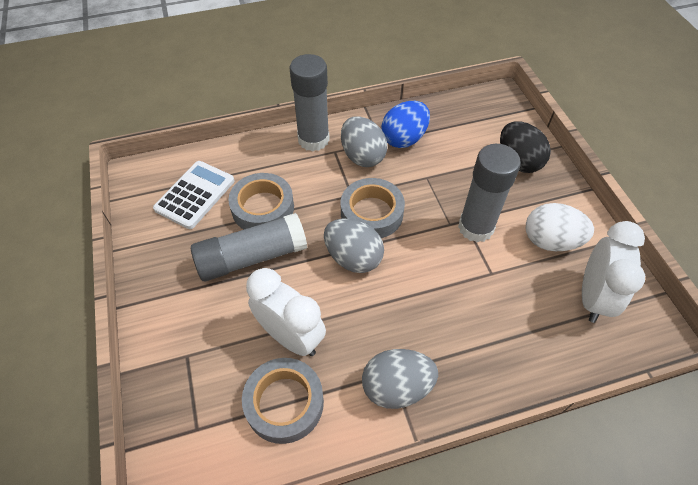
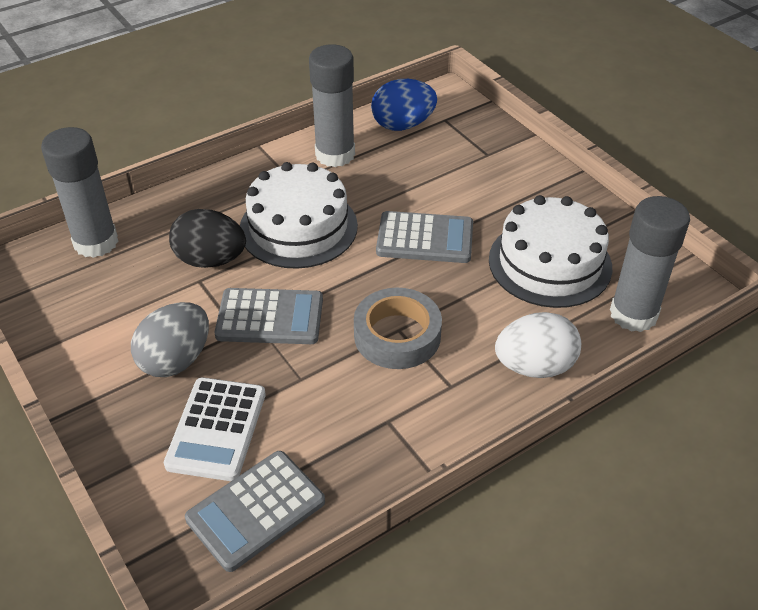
grey calculator: 0 -> 3
grey egg: 3 -> 1
grey tape: 3 -> 1
white cake: 0 -> 2
white clock: 2 -> 0

